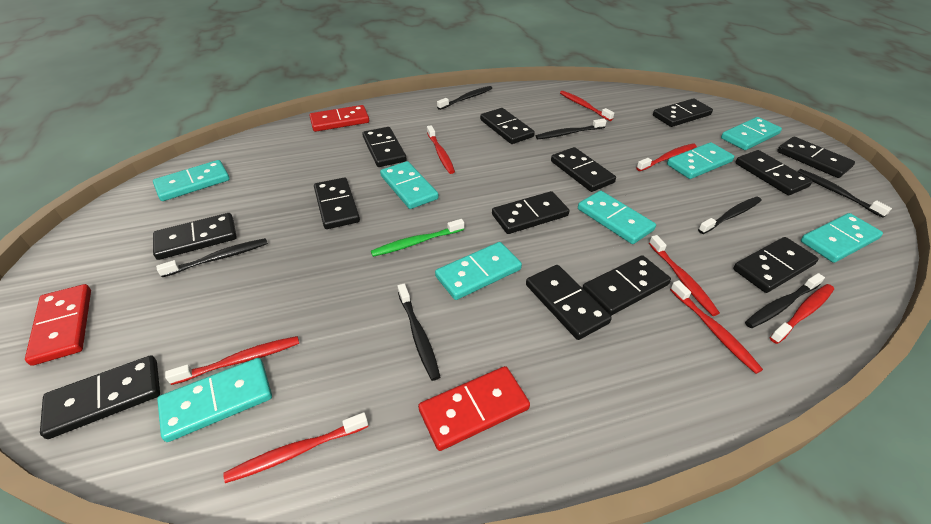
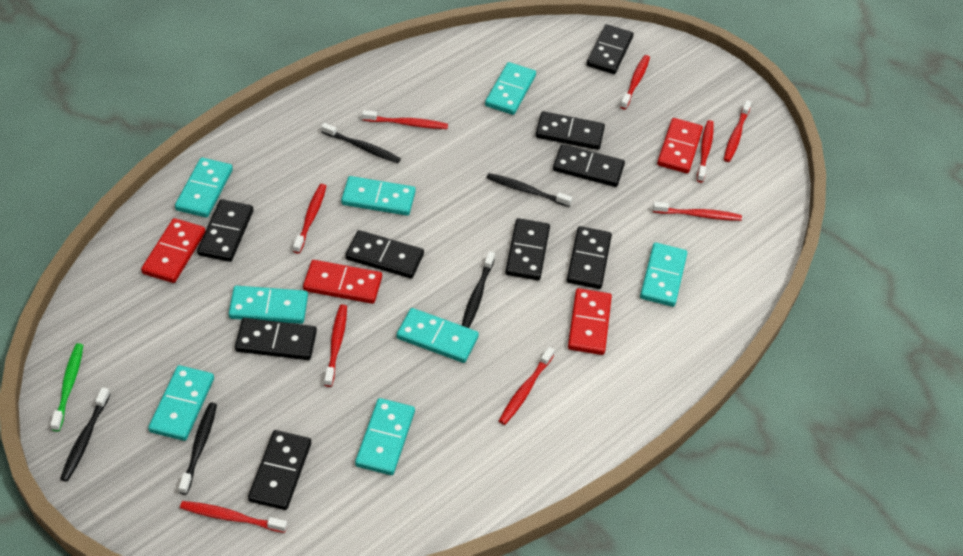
black domino: 13 -> 9
black toothbrush: 7 -> 5
red domino: 3 -> 4
red toothbrush: 8 -> 9

